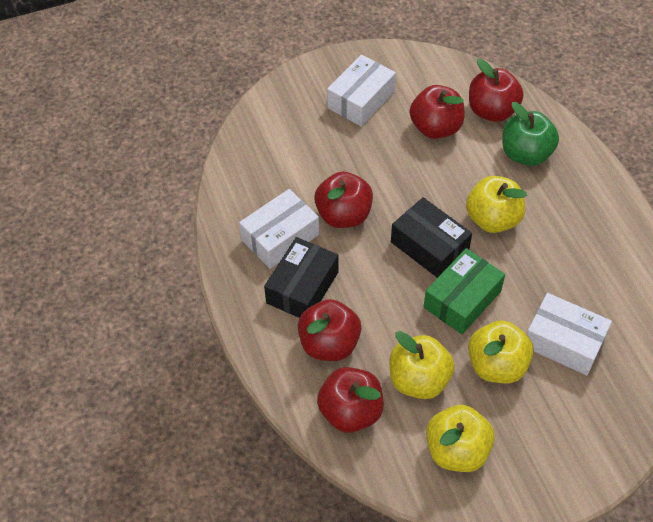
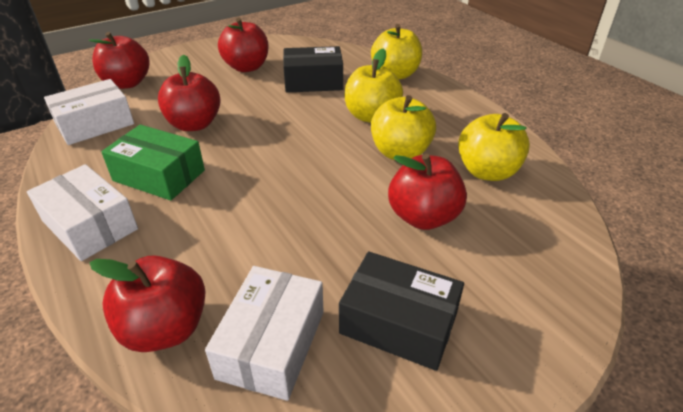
green apple: 1 -> 0

